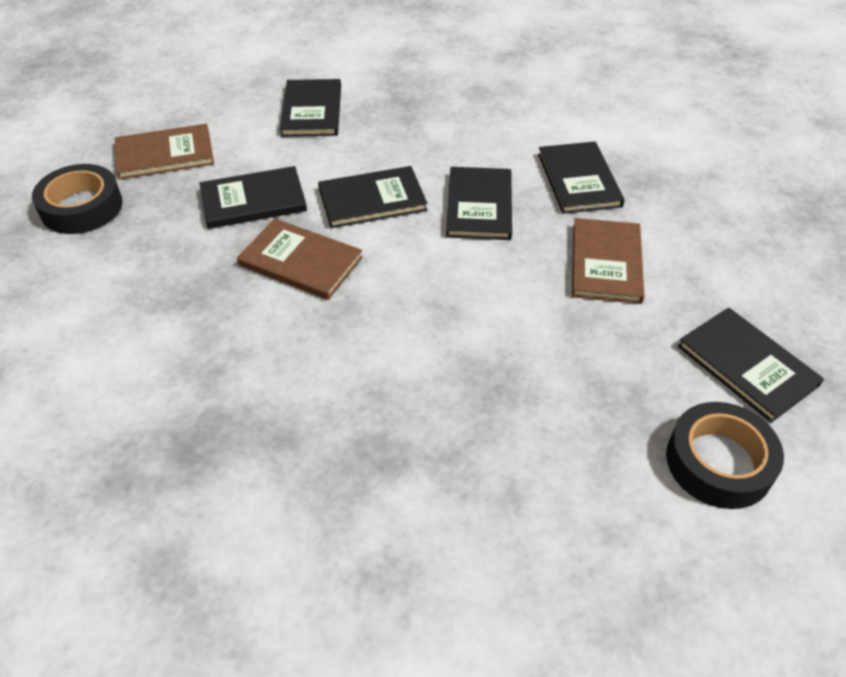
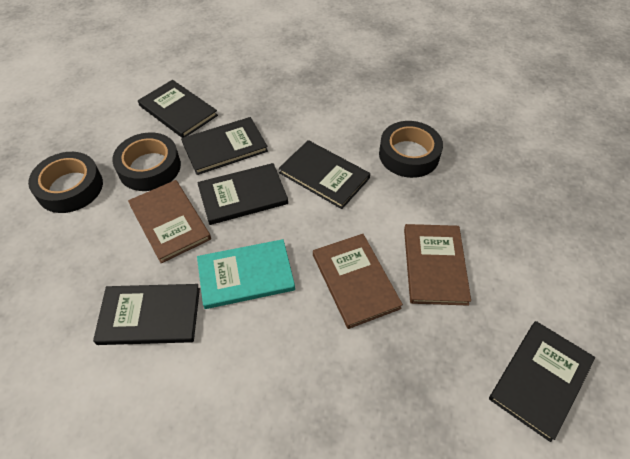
black tape: 2 -> 3
turquoise book: 0 -> 1

